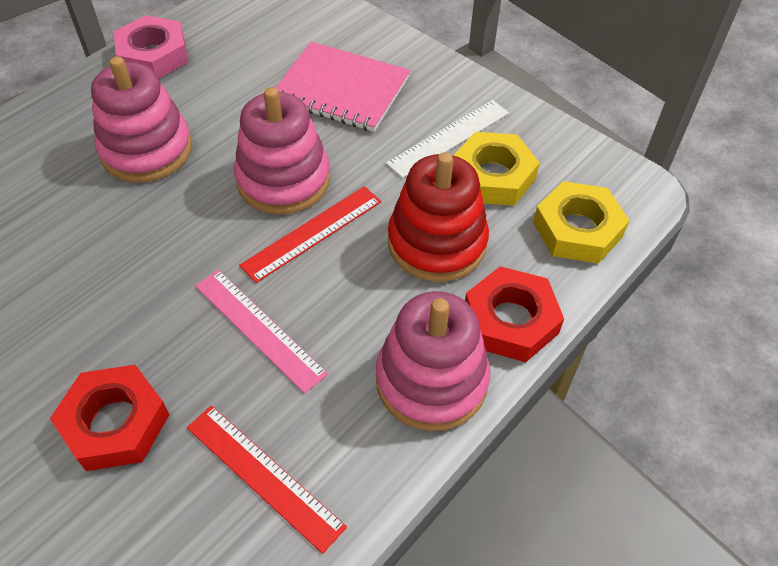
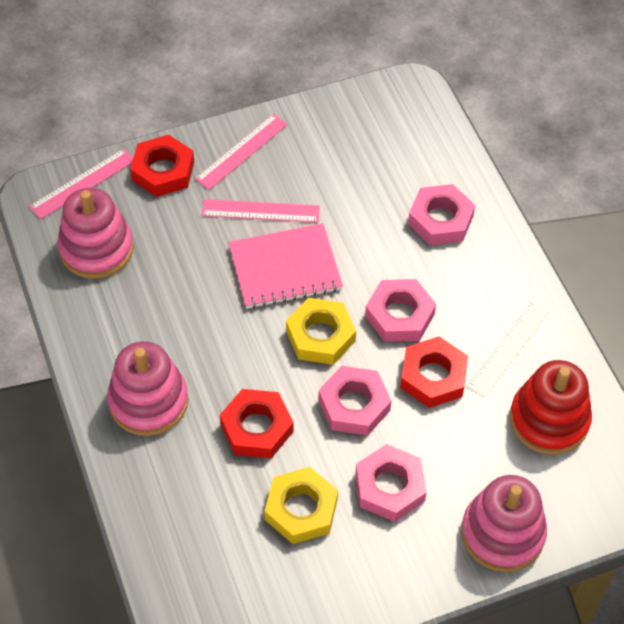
pink nut: 1 -> 4
pink ruler: 1 -> 3
red nut: 2 -> 3
red ruler: 2 -> 0

